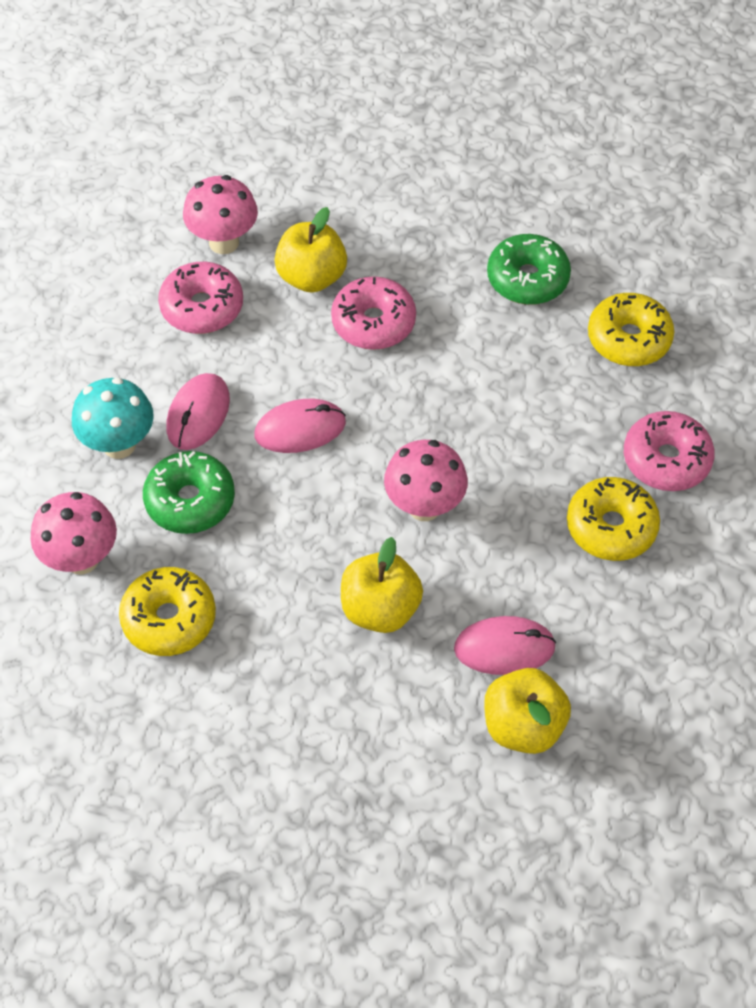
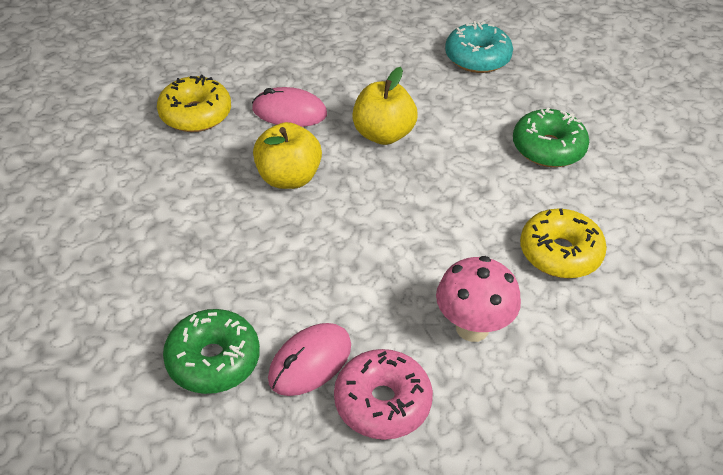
pink donut: 3 -> 1
pink mouse: 3 -> 2
pink mushroom: 3 -> 1
turquoise donut: 0 -> 1
turquoise mushroom: 1 -> 0
yellow apple: 3 -> 2
yellow donut: 3 -> 2

